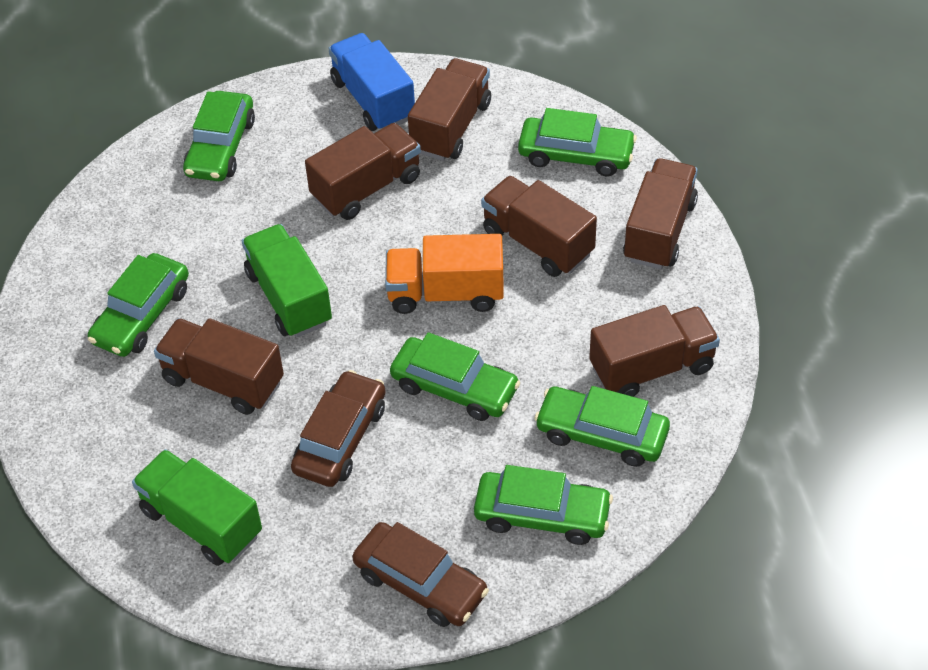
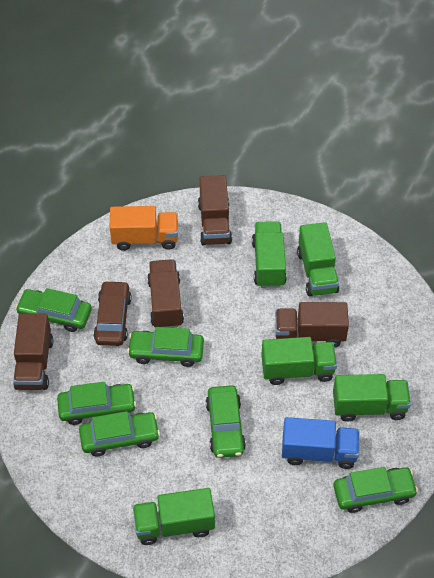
brown car: 2 -> 1
brown truck: 6 -> 4
green truck: 2 -> 5

